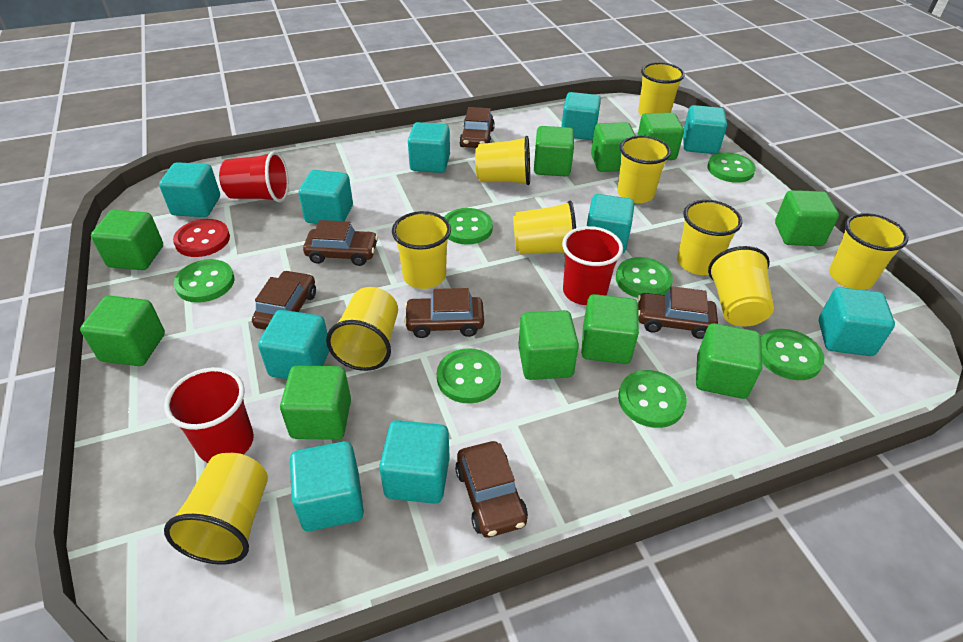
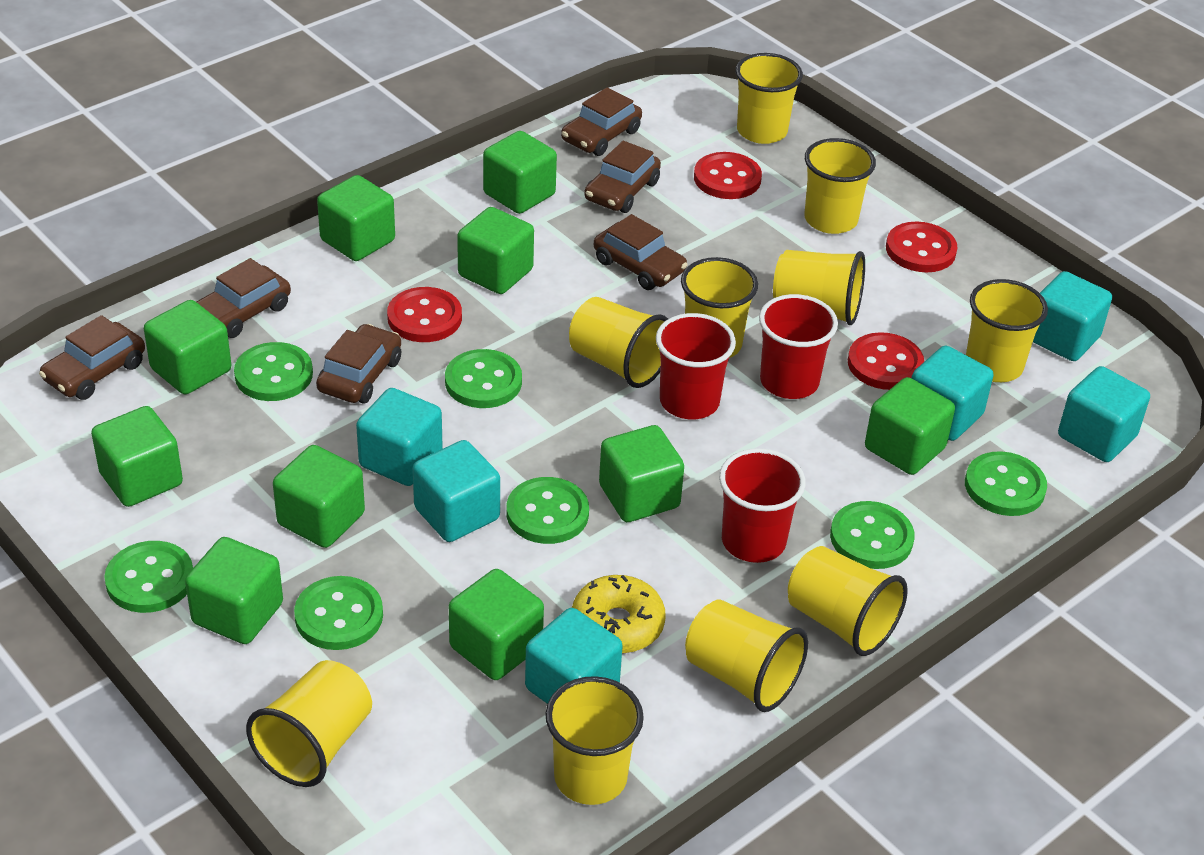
red button: 1 -> 4
turquoise cube: 10 -> 6
yellow donut: 0 -> 1

